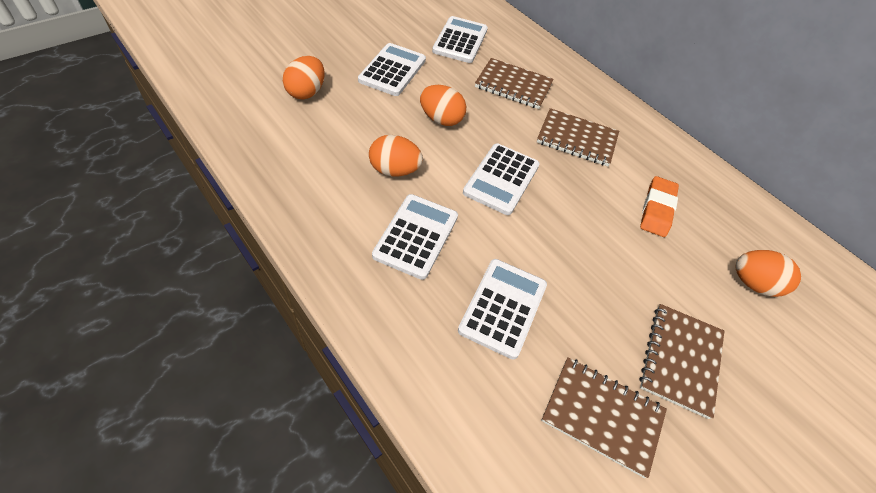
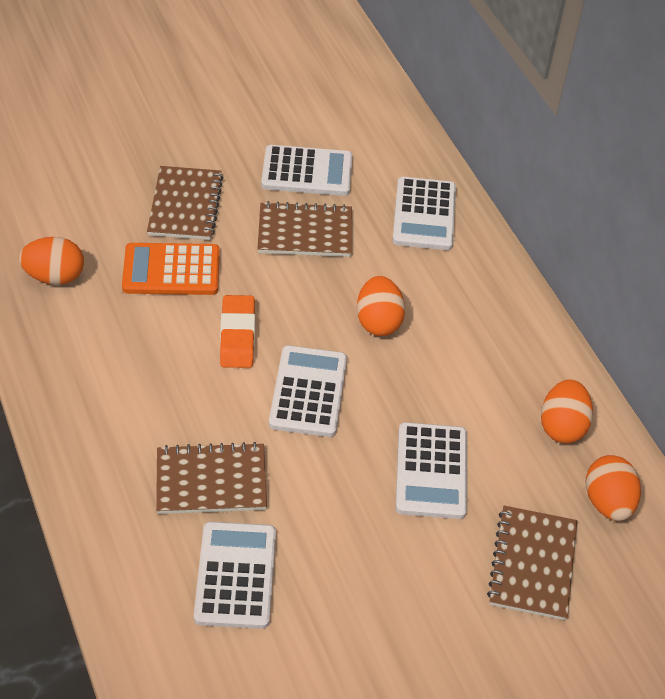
orange calculator: 0 -> 1

